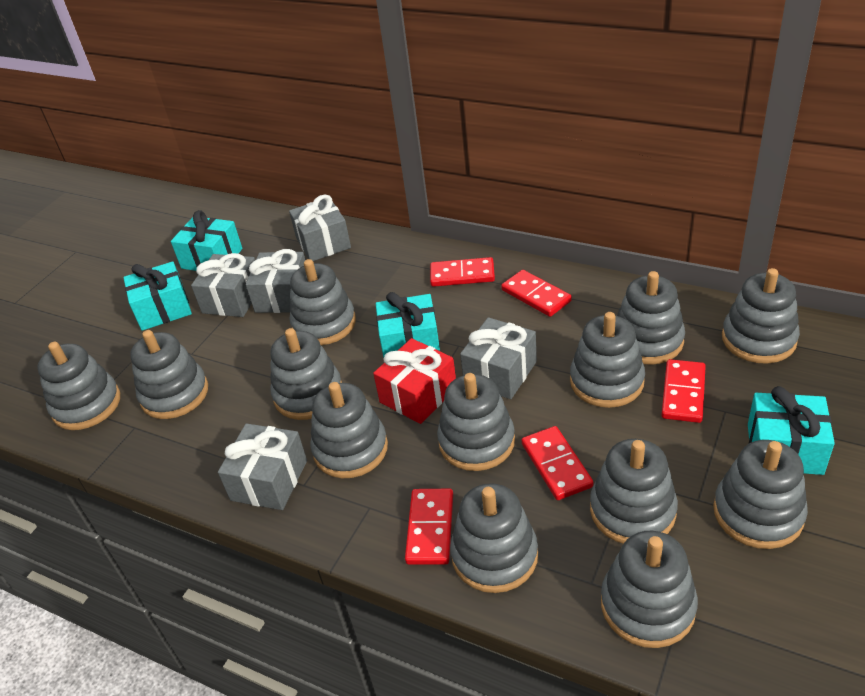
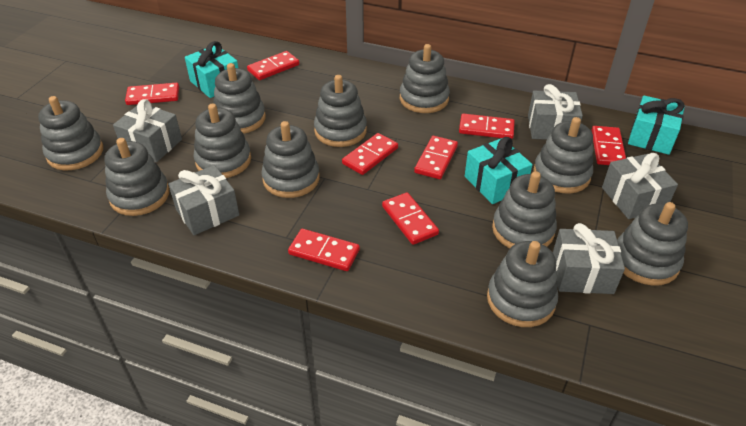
grey stacking toy: 13 -> 11
red domino: 5 -> 8
red gift: 1 -> 0
turquoise gift: 4 -> 3

